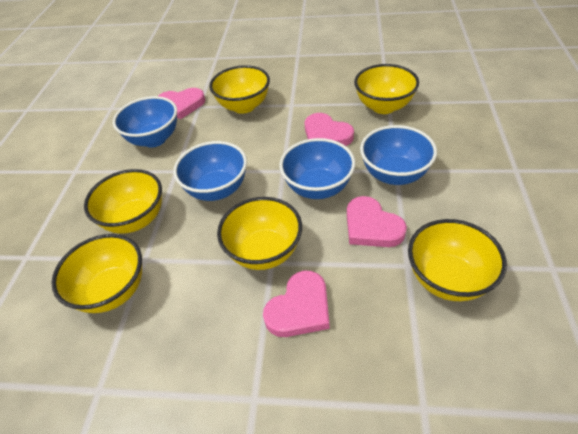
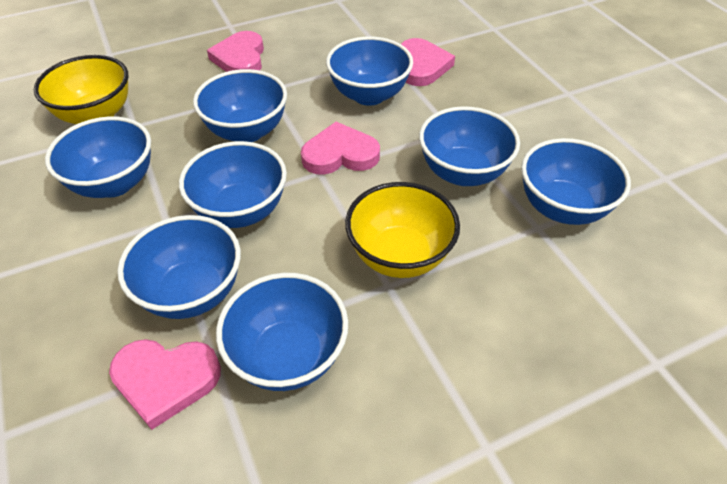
blue bowl: 4 -> 8
yellow bowl: 6 -> 2

